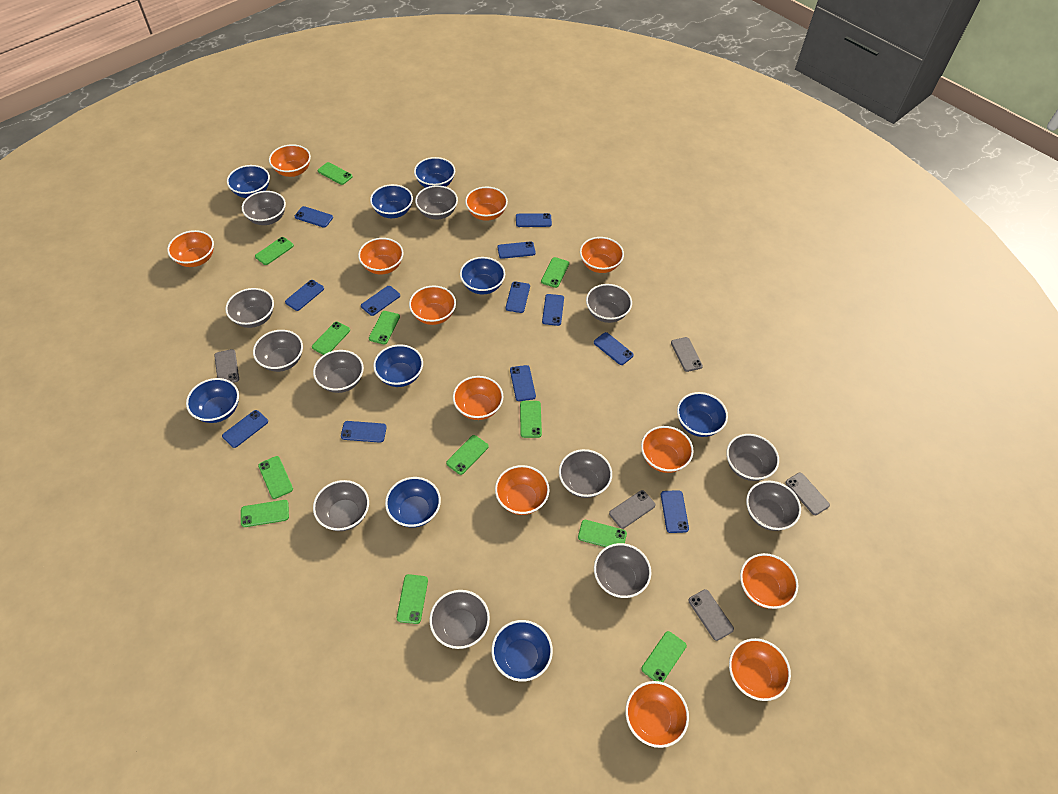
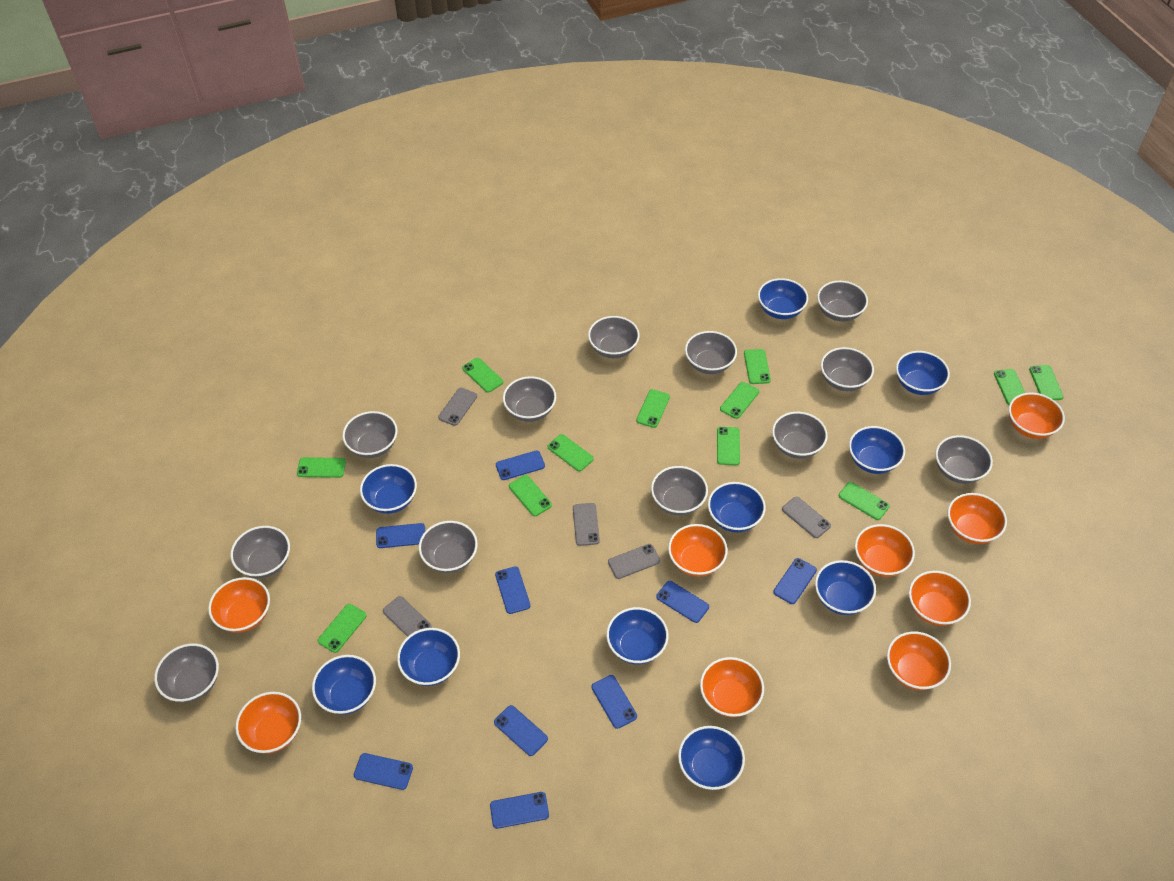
blue bowl: 9 -> 10
blue phone: 12 -> 9
orange bowl: 12 -> 9

